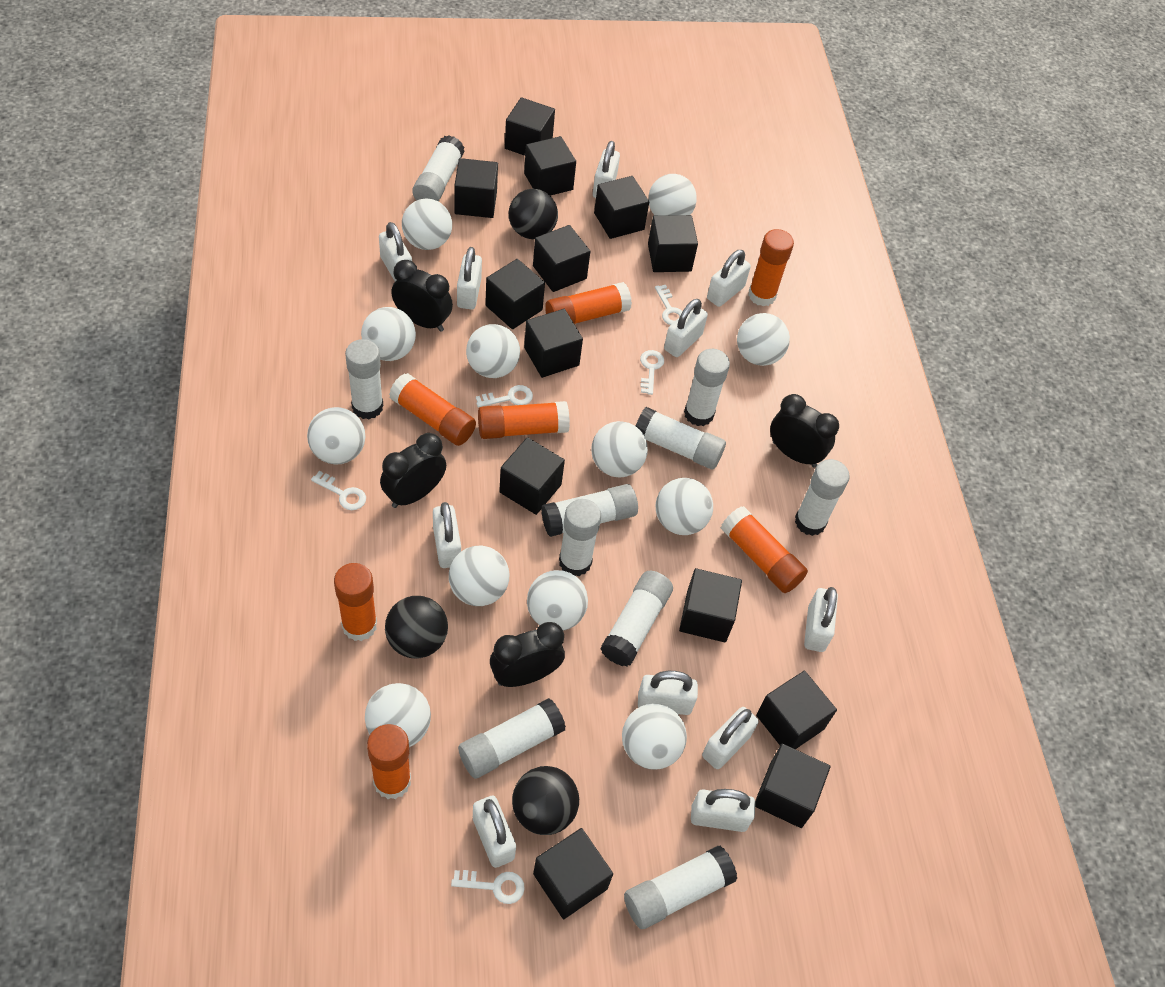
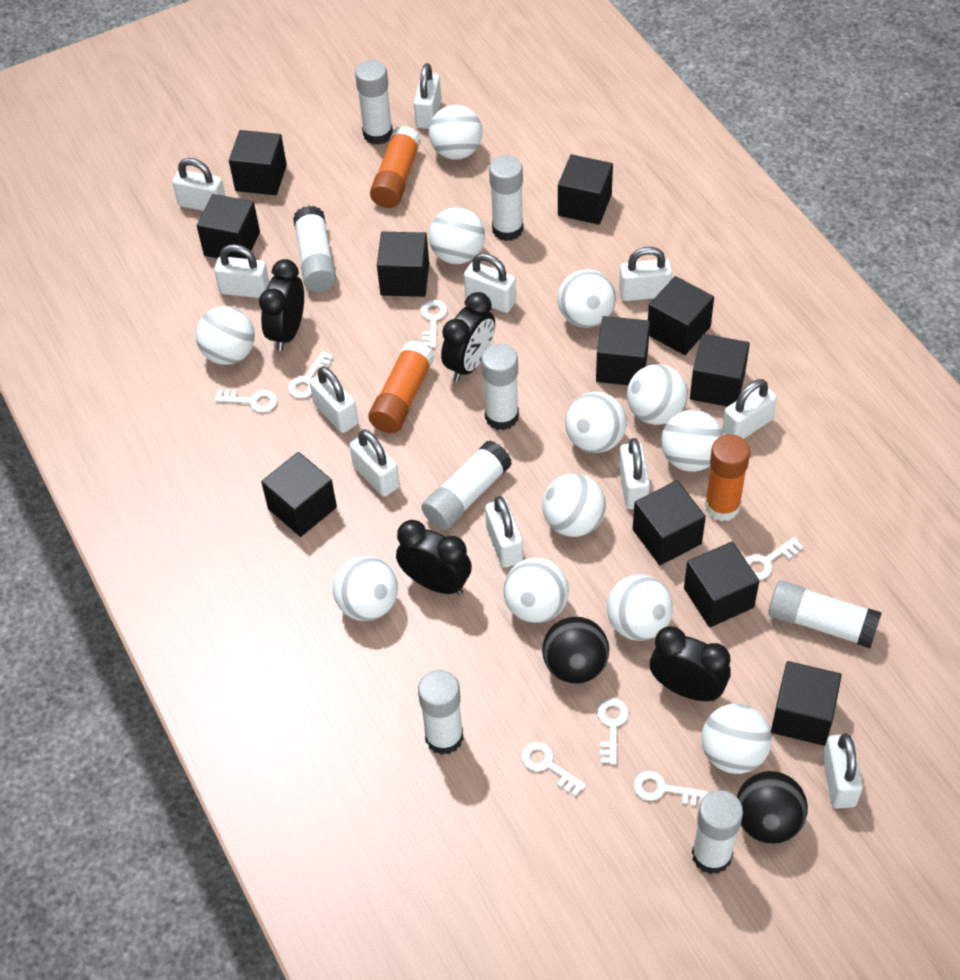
black ball: 3 -> 2
black cube: 13 -> 11
orange glue stick: 7 -> 3
white glue stick: 10 -> 8
white key: 5 -> 7

